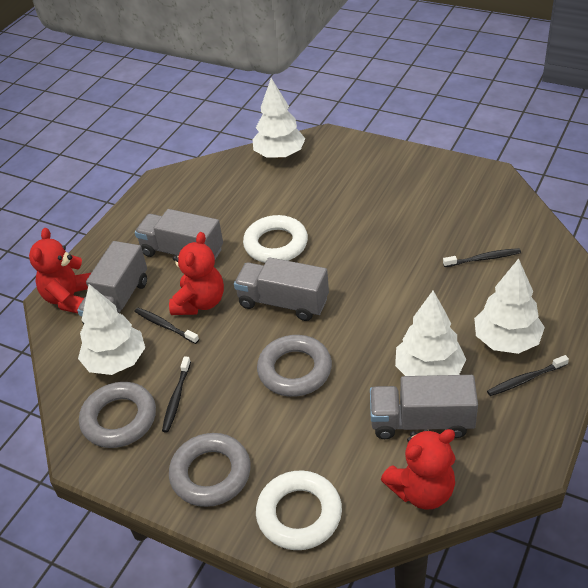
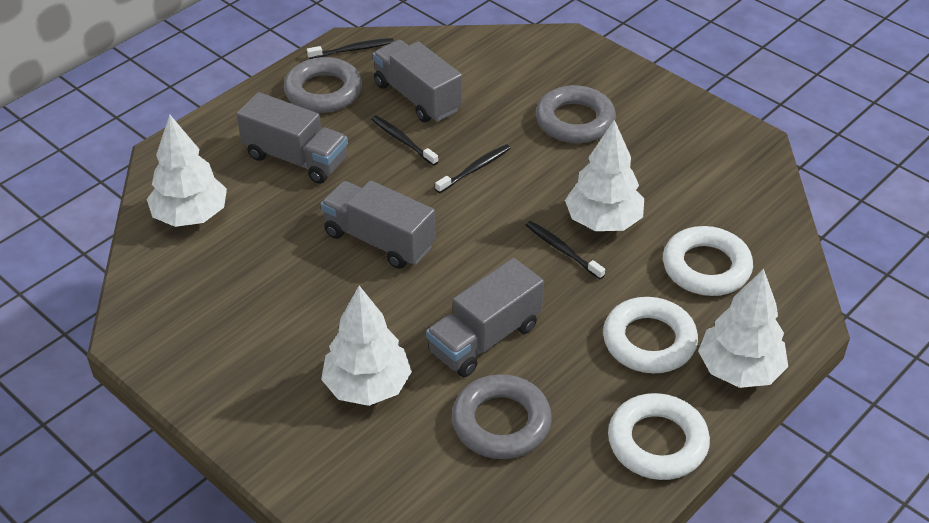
red teddy bear: 3 -> 0
white ring: 2 -> 3

